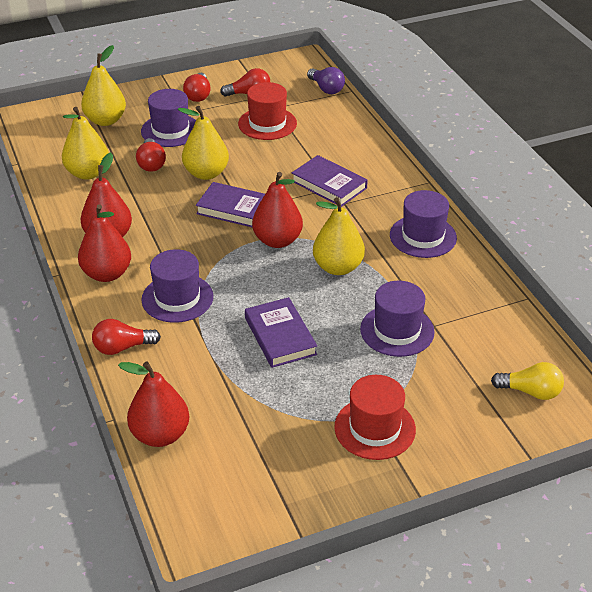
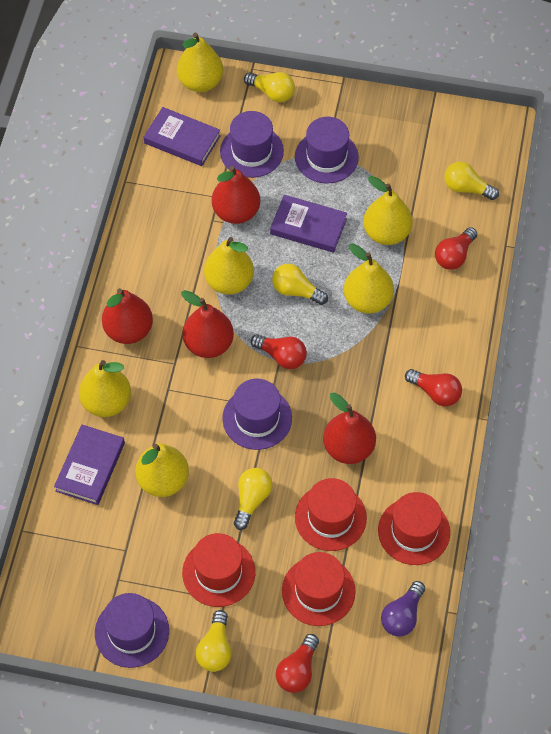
red hat: 2 -> 4
yellow light bulb: 1 -> 5
yellow pear: 4 -> 6

